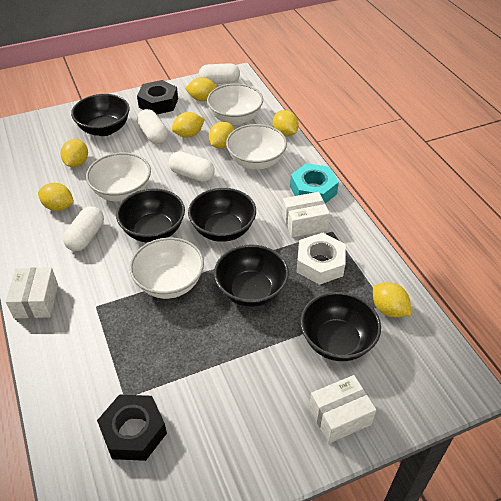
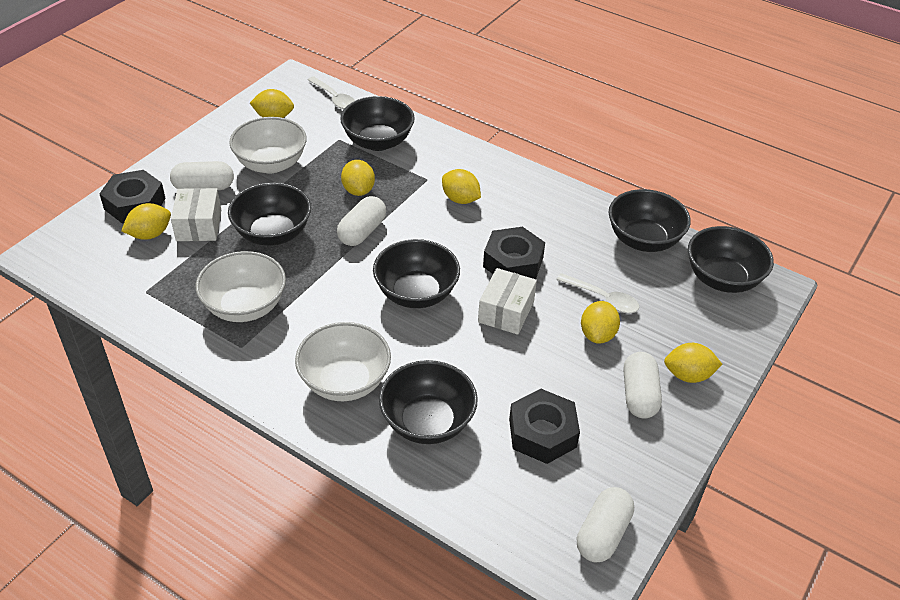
black bowl: 5 -> 6
black nut: 2 -> 3
turquoise nut: 1 -> 0
white bowl: 4 -> 3
white box: 3 -> 2
white nut: 1 -> 0
white spoon: 0 -> 2
yellow lemon: 7 -> 6

